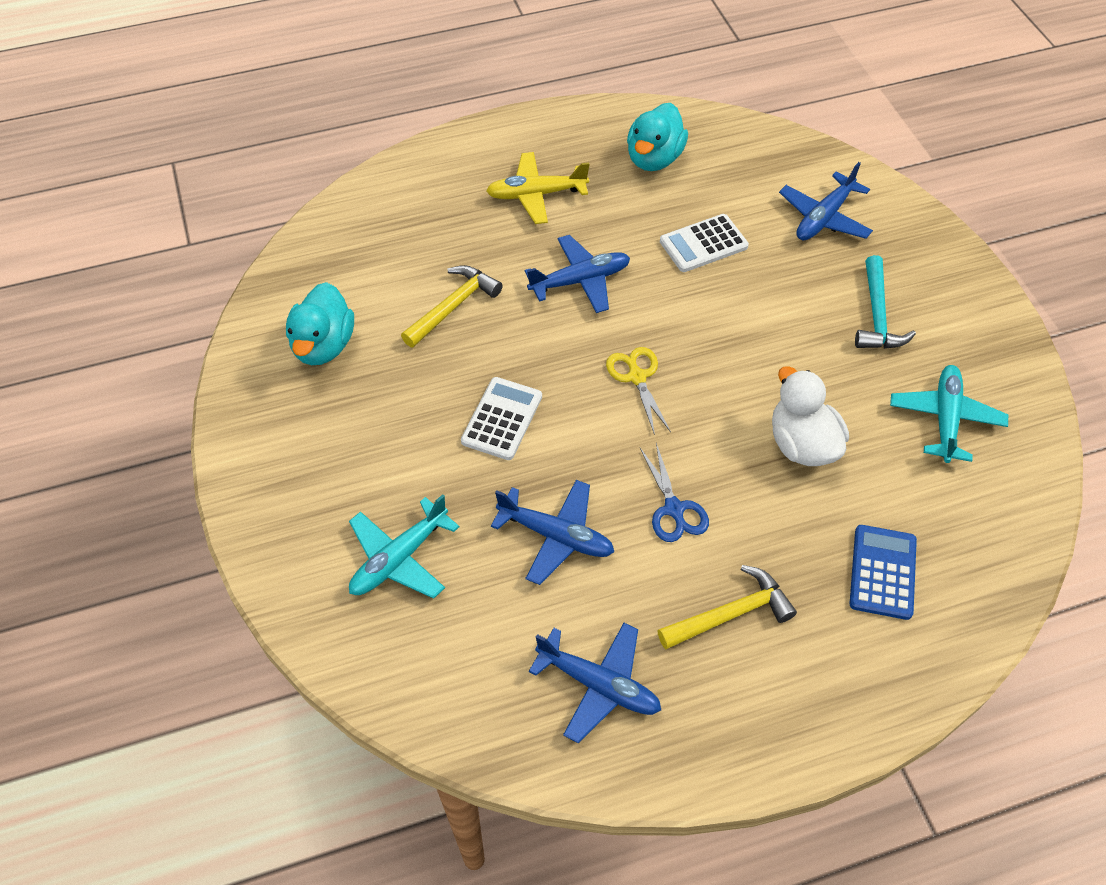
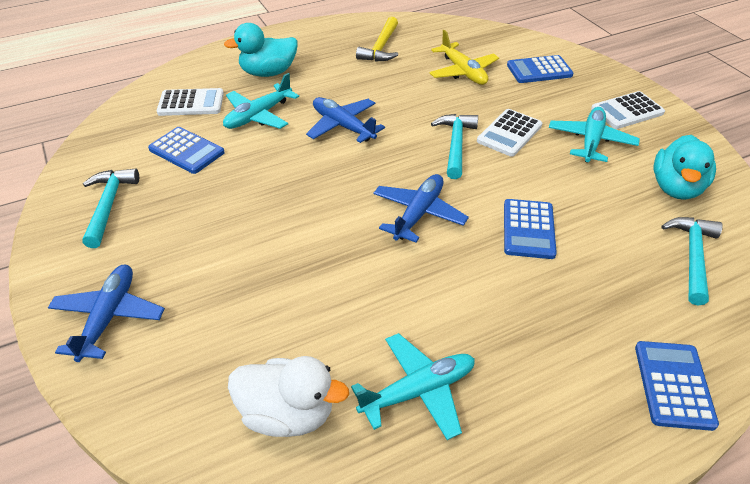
blue calculator: 1 -> 4
blue plane: 4 -> 3
blue scissors: 1 -> 0
turquoise hammer: 1 -> 3
turquoise plane: 2 -> 3
white calculator: 2 -> 3
yellow hammer: 2 -> 1
yellow scissors: 1 -> 0

